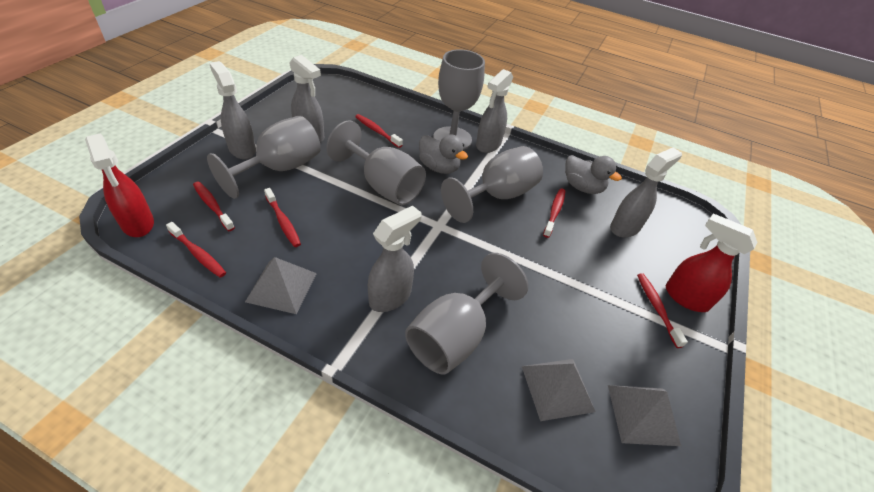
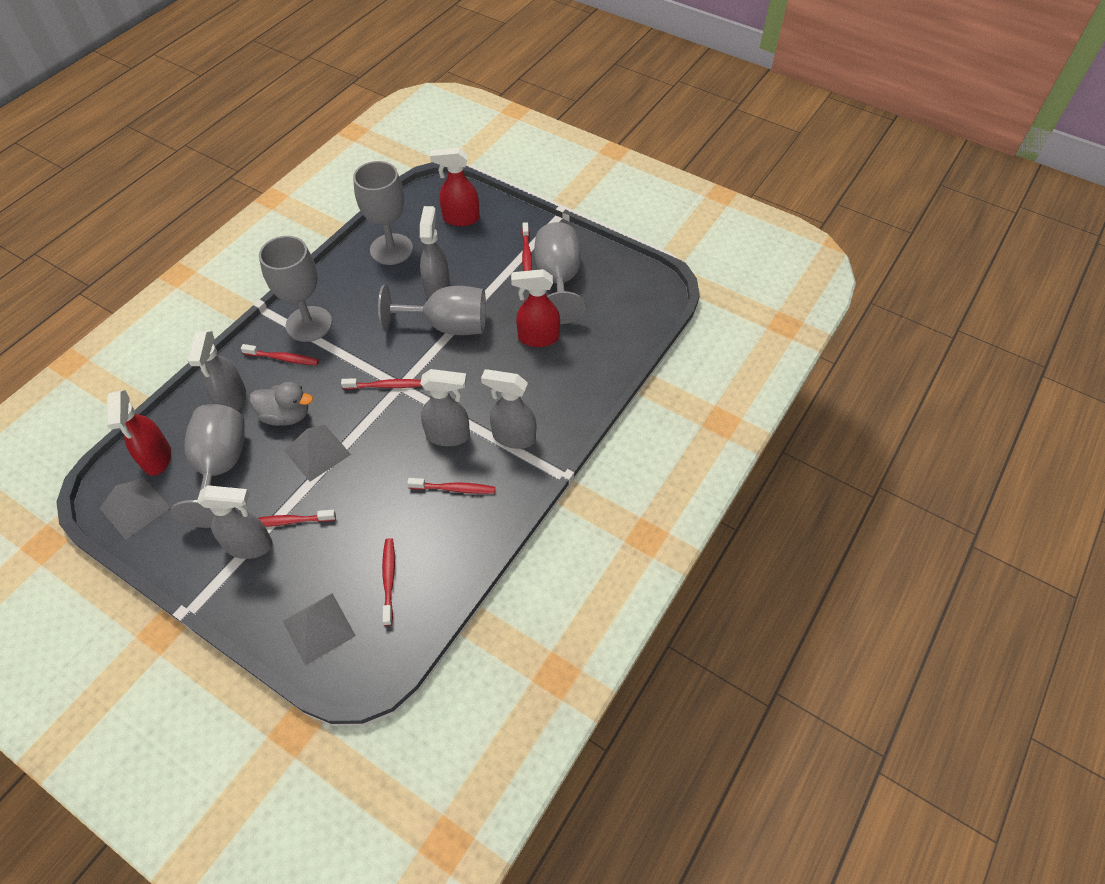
grey duck: 2 -> 1
red spray bottle: 2 -> 3

